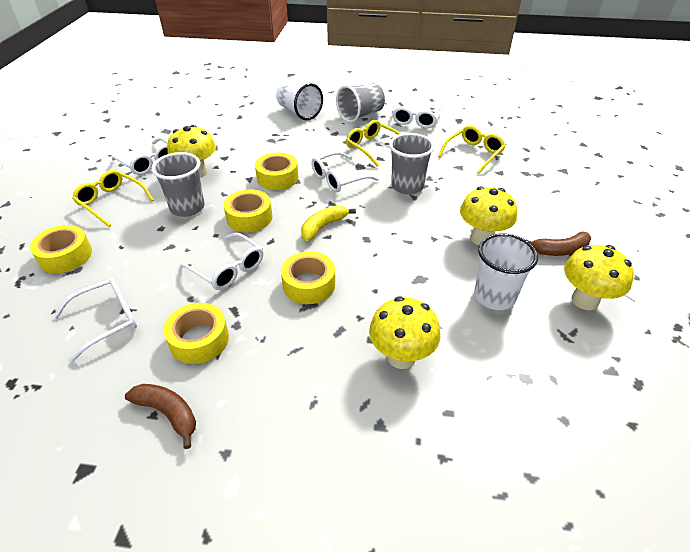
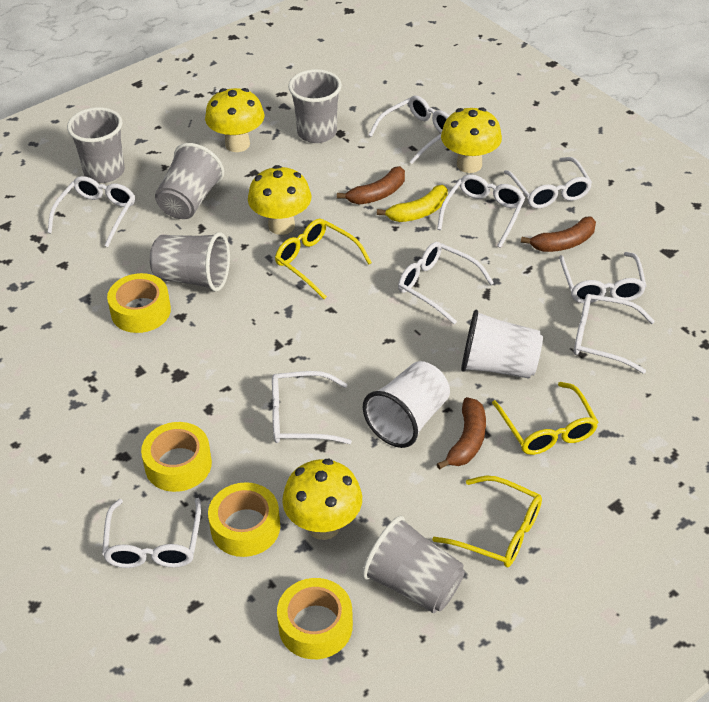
brown banana: 2 -> 3
grey cup: 3 -> 5
white glasses: 5 -> 9
yellow tape: 5 -> 4

